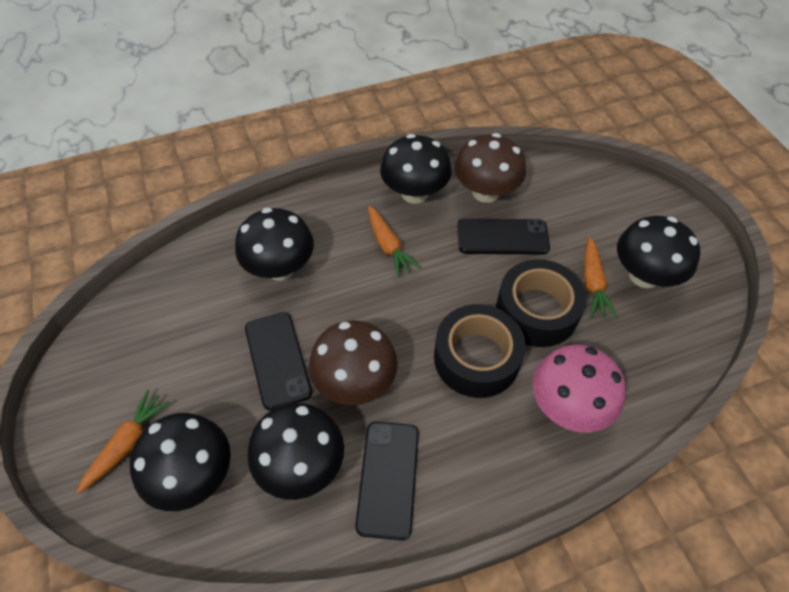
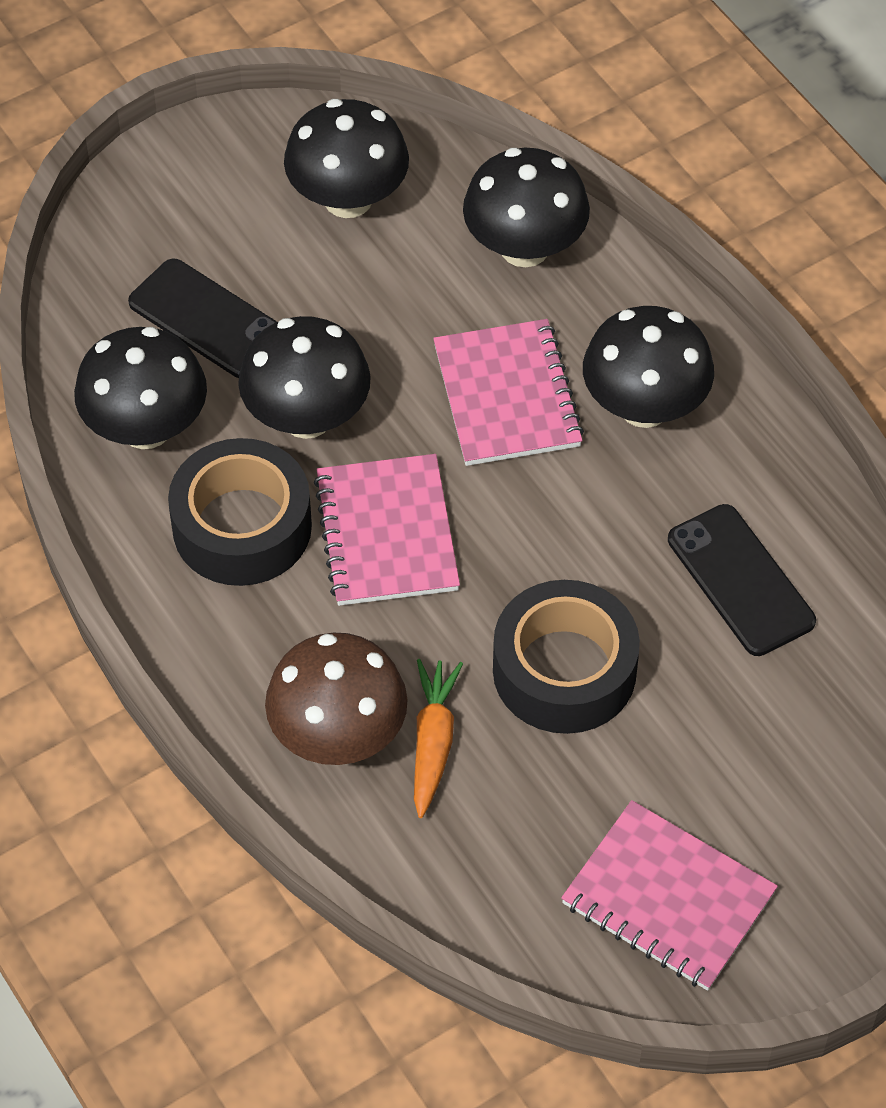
black phone: 3 -> 2
brown mushroom: 2 -> 1
orange carrot: 3 -> 1
pink mushroom: 1 -> 0
pink notebook: 0 -> 3

